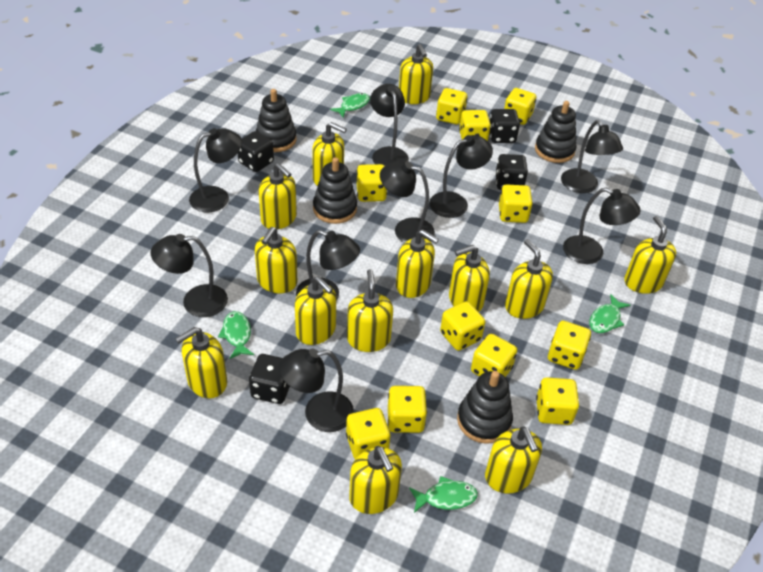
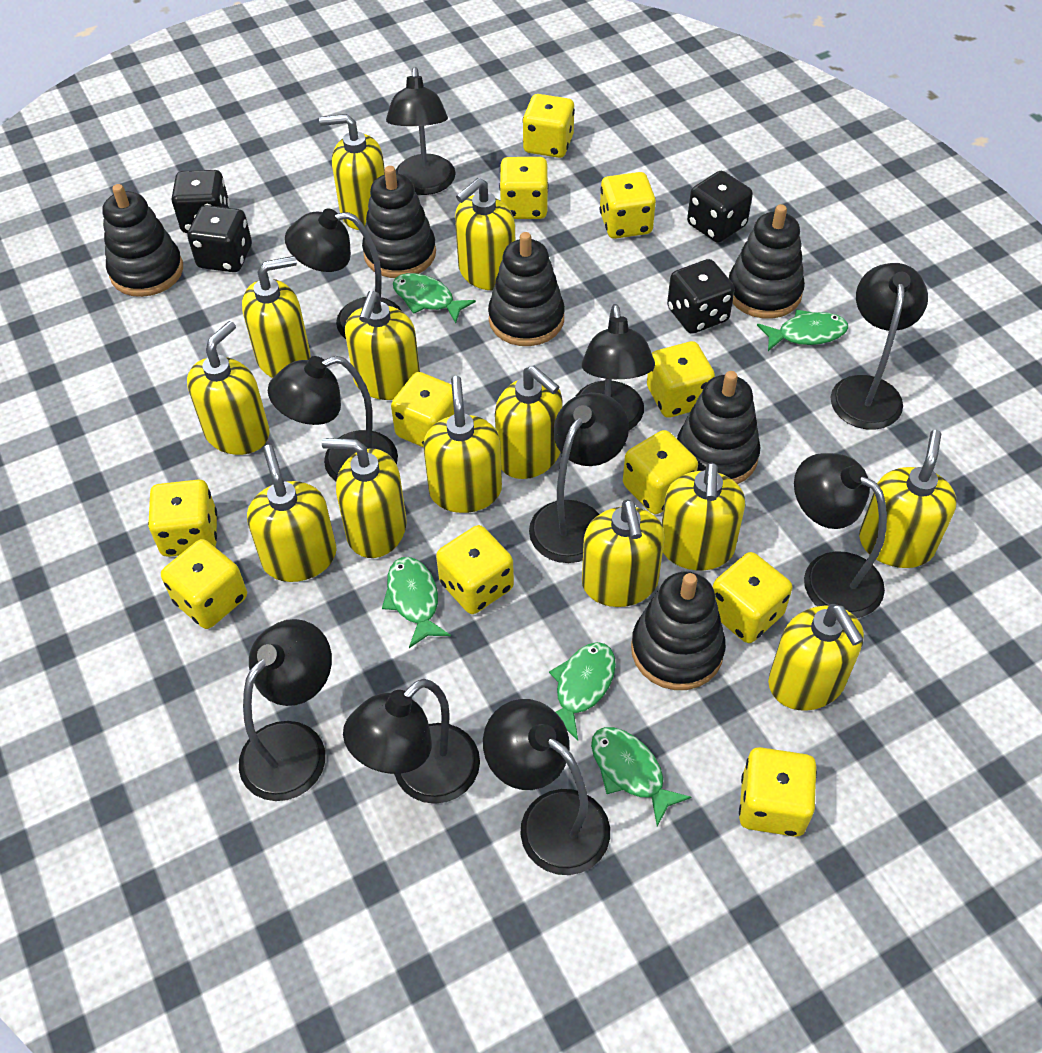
black lamp: 9 -> 10
black stacking toy: 4 -> 6
green fish: 4 -> 5

